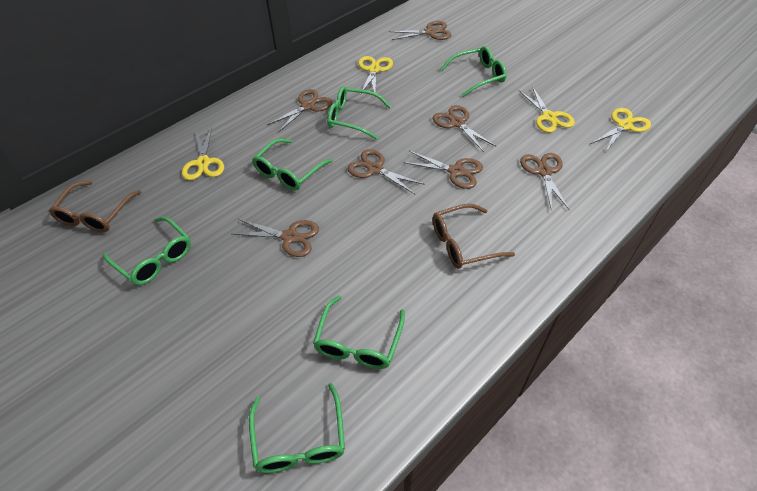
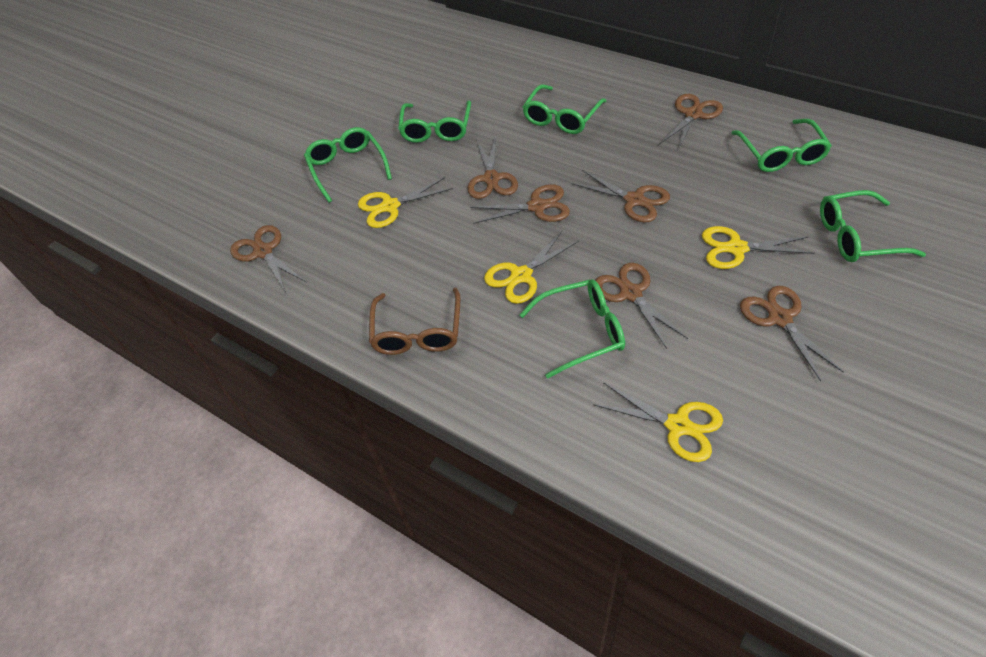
brown glasses: 2 -> 1

